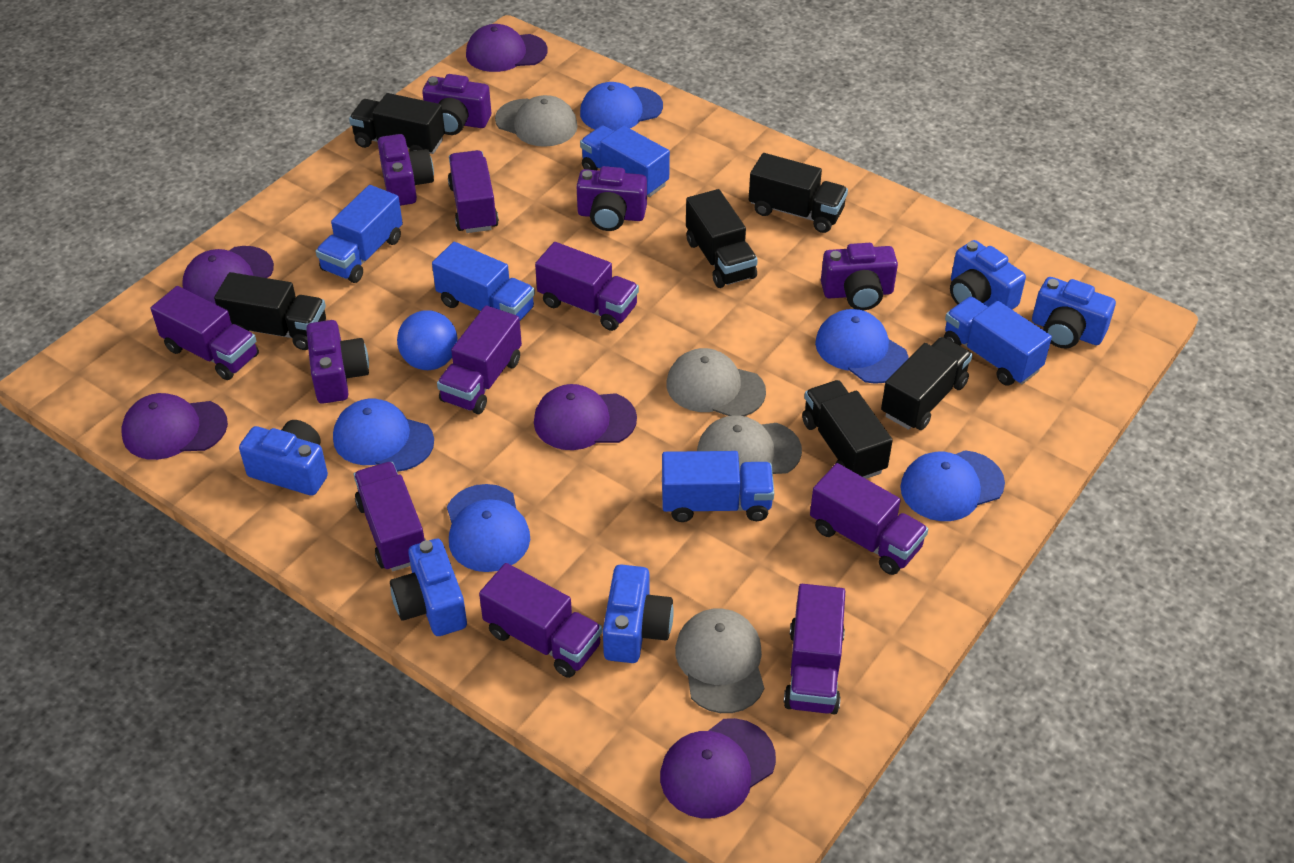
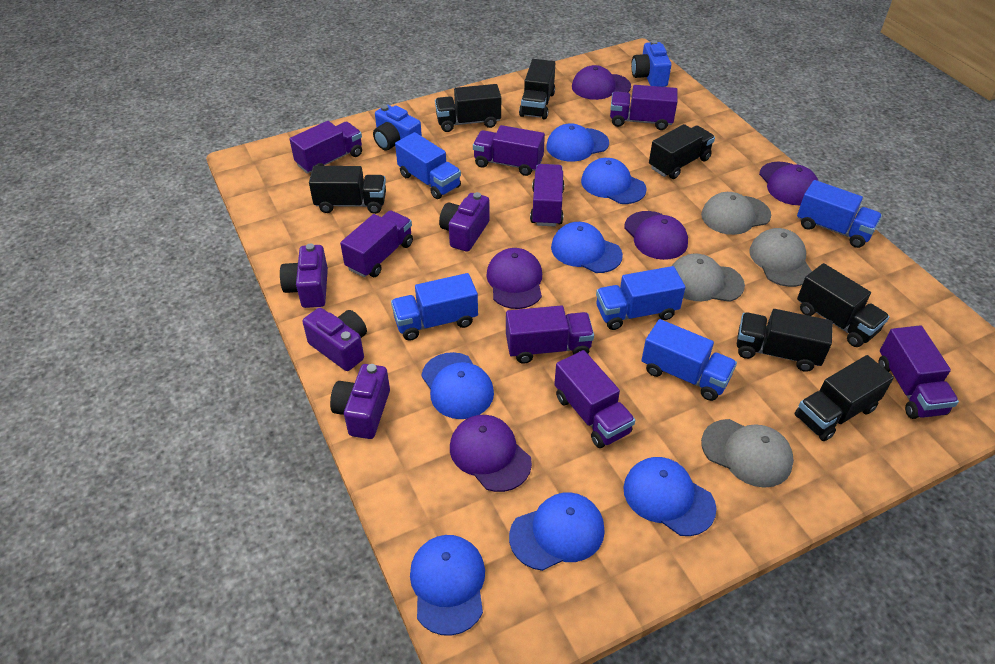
black truck: 6 -> 7
blue ball: 1 -> 0
blue camera: 5 -> 2
blue cap: 5 -> 7
purple camera: 5 -> 4

